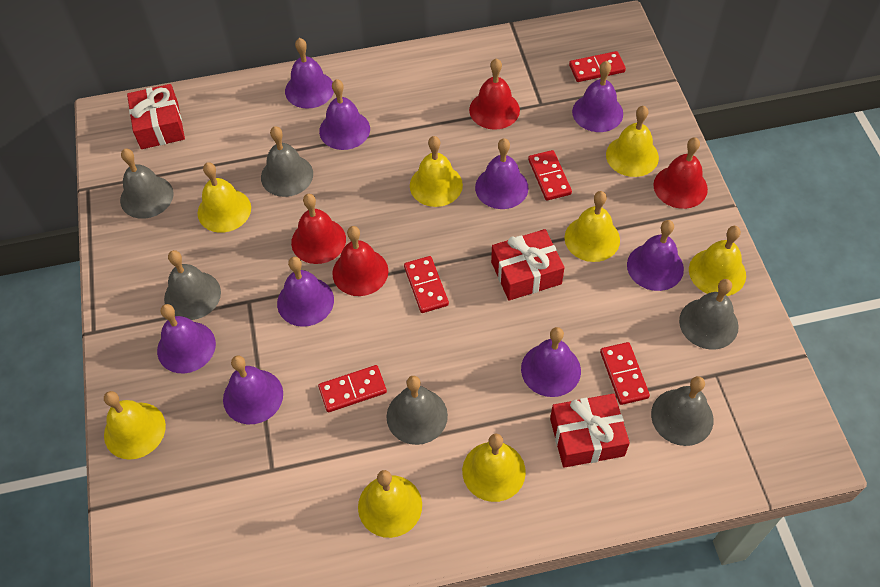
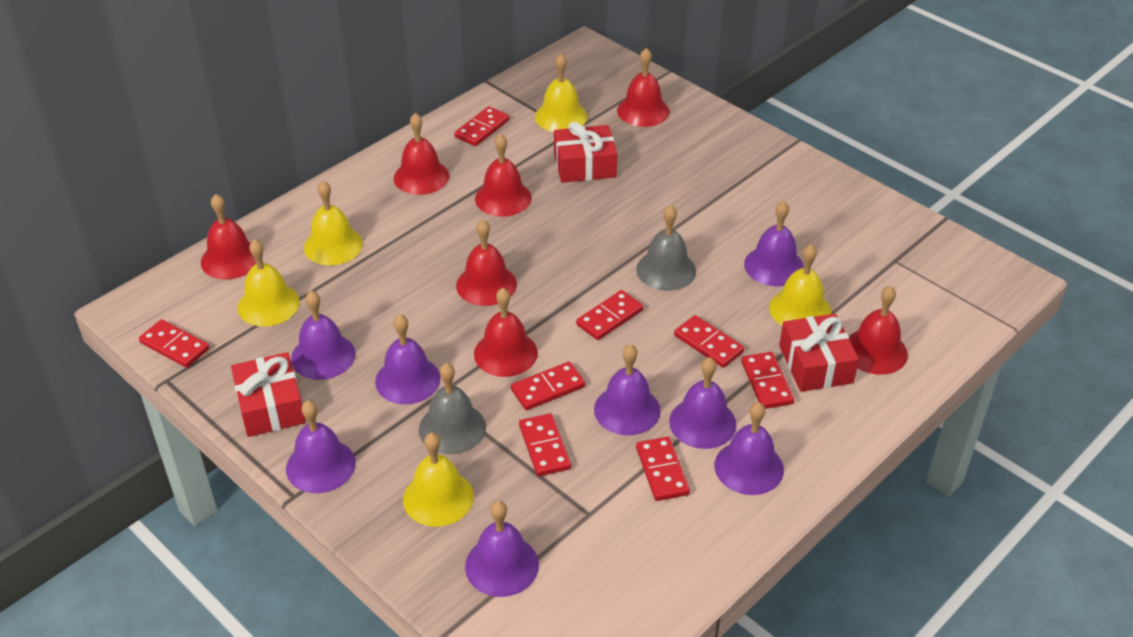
grey bell: 6 -> 2
purple bell: 9 -> 8
red bell: 4 -> 7
red domino: 5 -> 8
yellow bell: 8 -> 5

